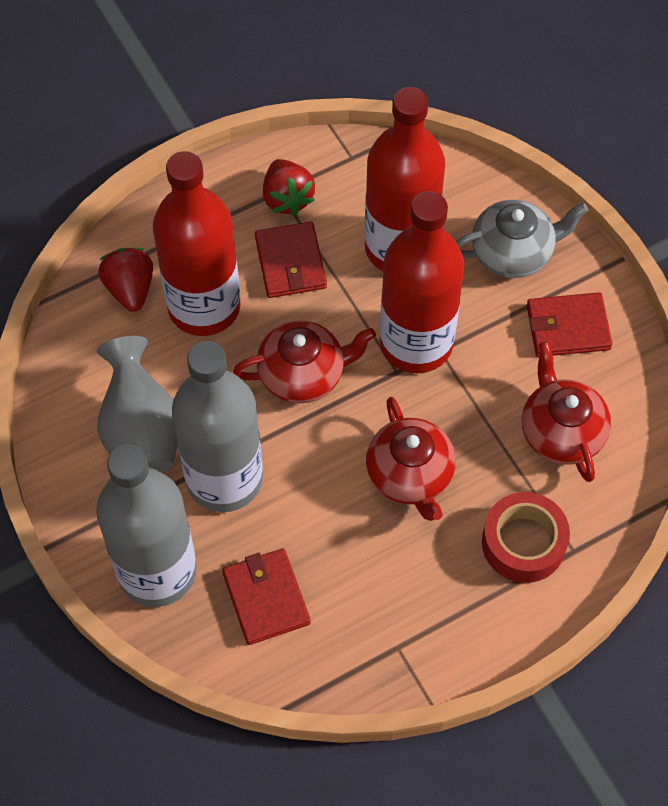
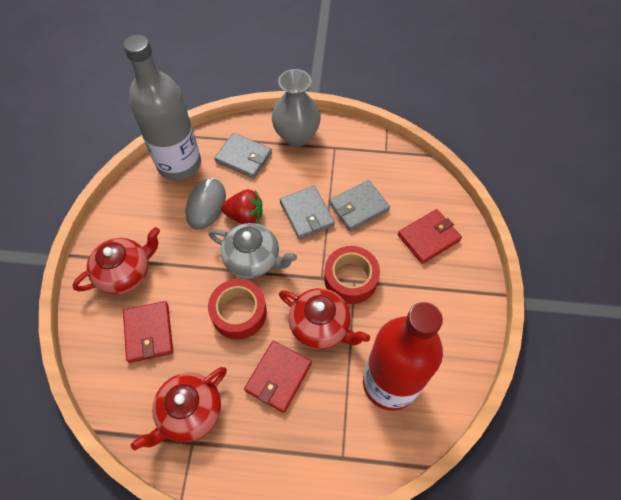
grey bottle: 2 -> 1
grey mouse: 0 -> 1
grey wallet: 0 -> 3
red bottle: 3 -> 1
red strawberry: 2 -> 1
red tape: 1 -> 2

